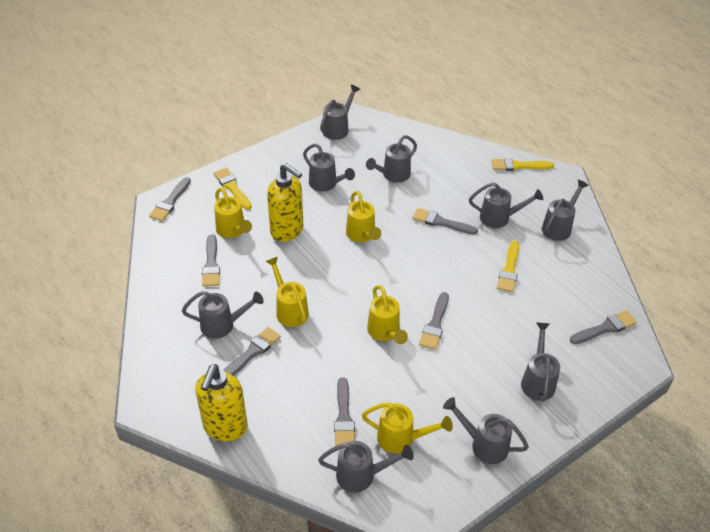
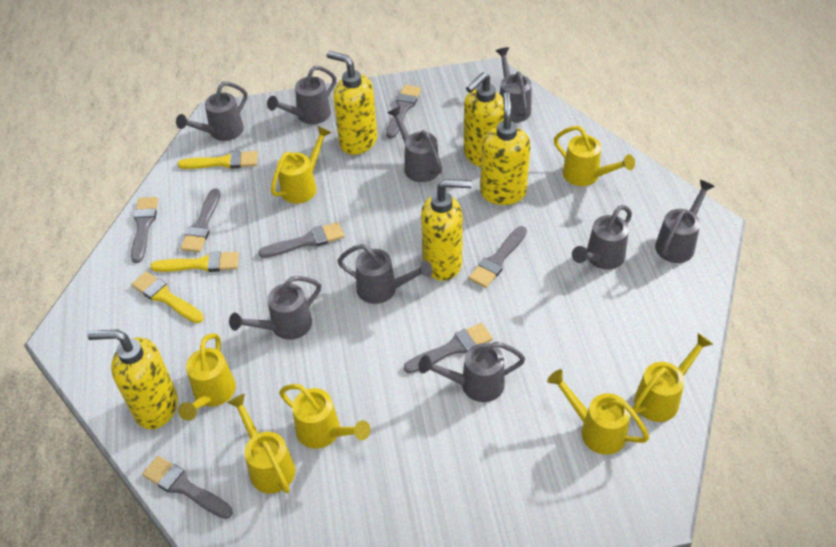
yellow soap dispenser: 2 -> 5
yellow watering can: 5 -> 7

